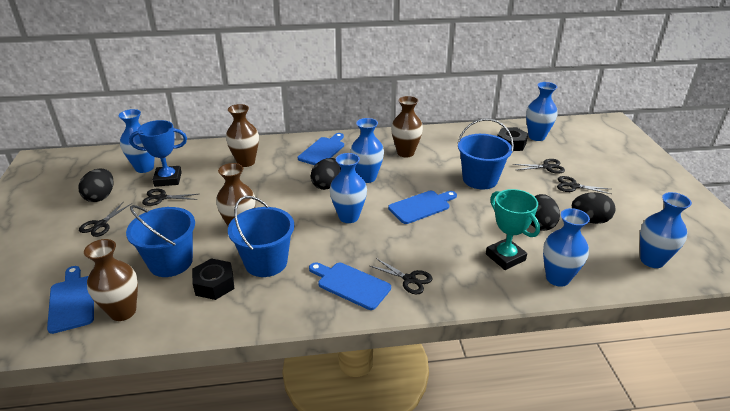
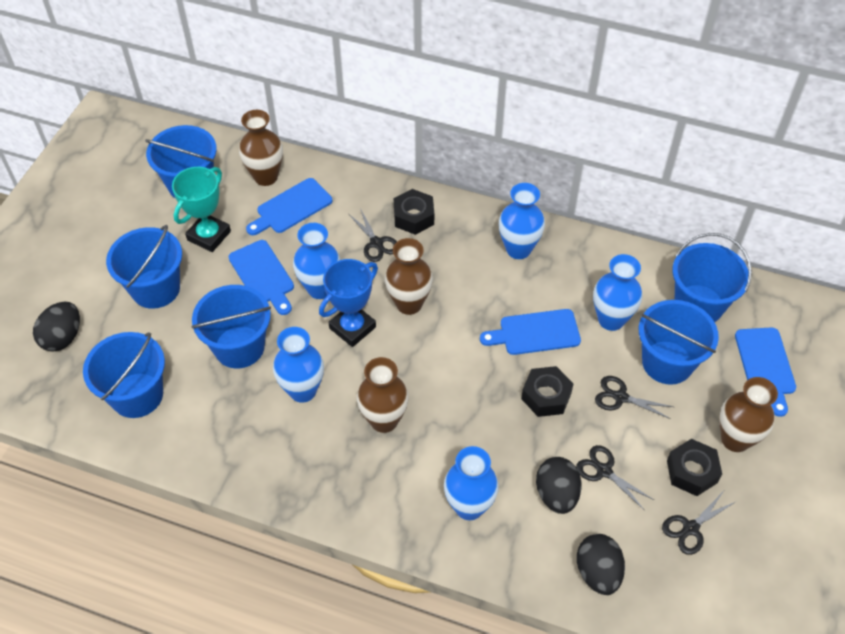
black egg: 4 -> 3
black nut: 2 -> 3
black scissors: 5 -> 4
blue bucket: 3 -> 6
blue vase: 6 -> 5

